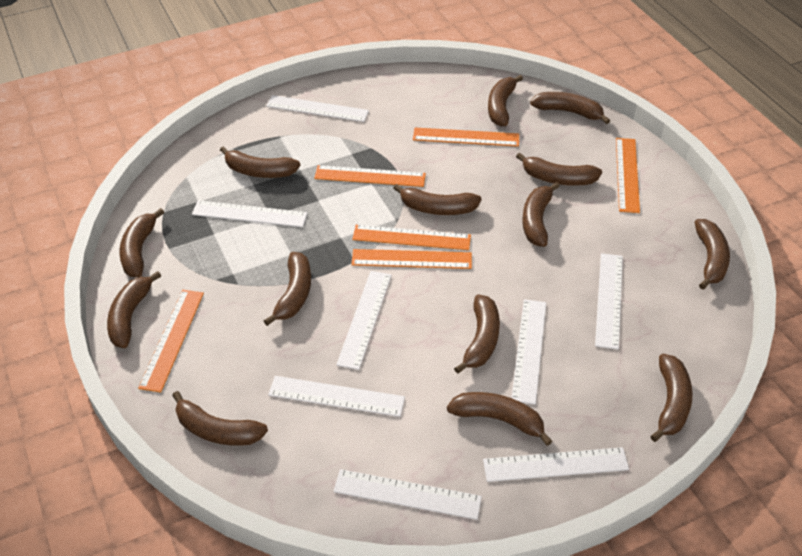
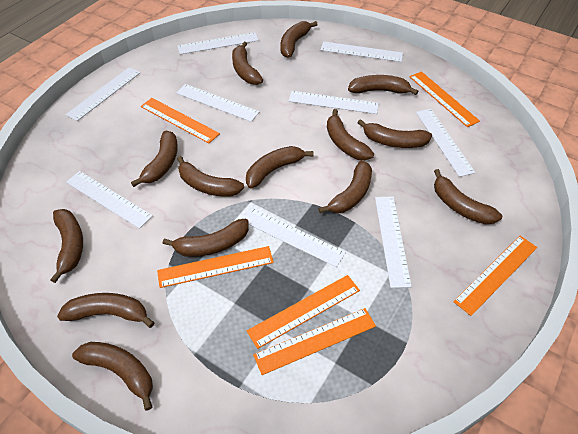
white ruler: 8 -> 9

